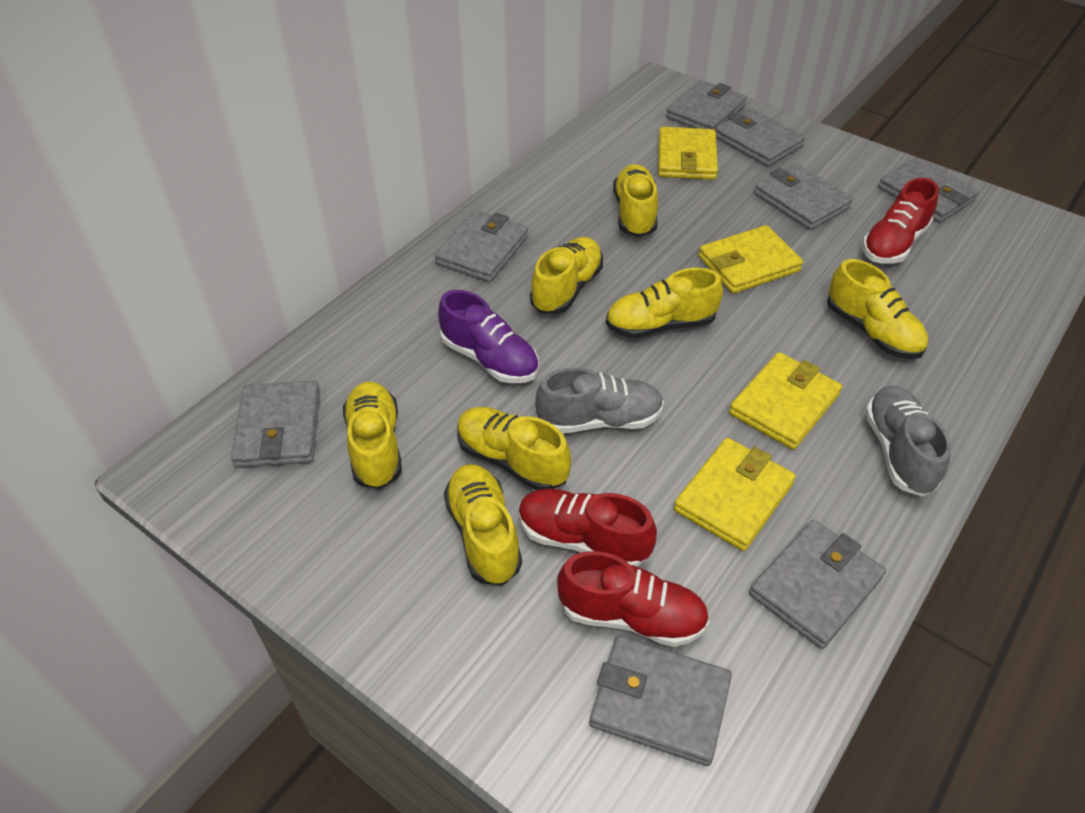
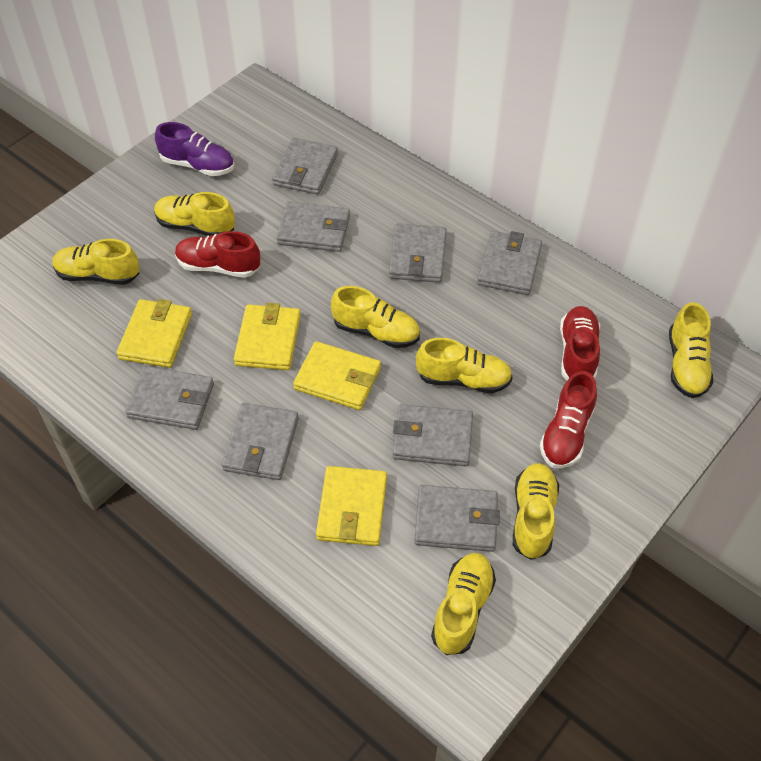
grey shoe: 2 -> 0

